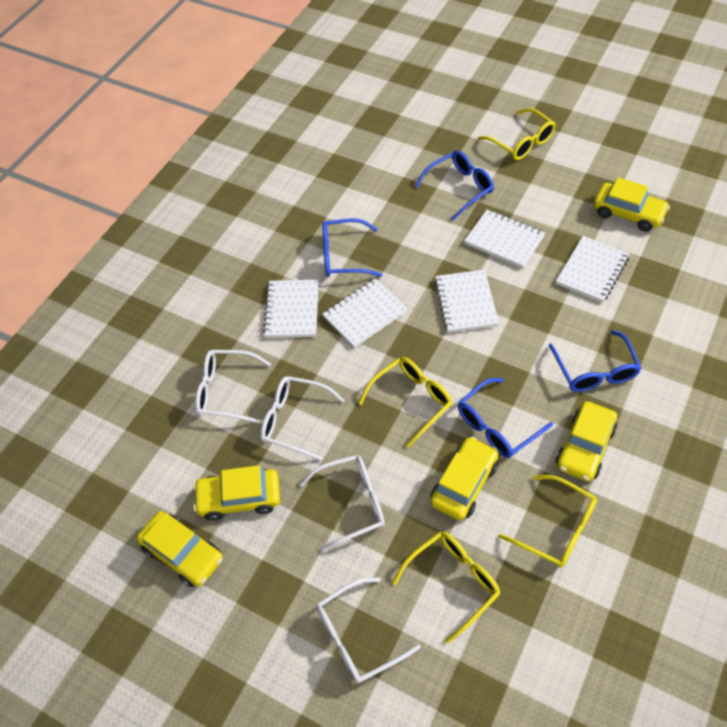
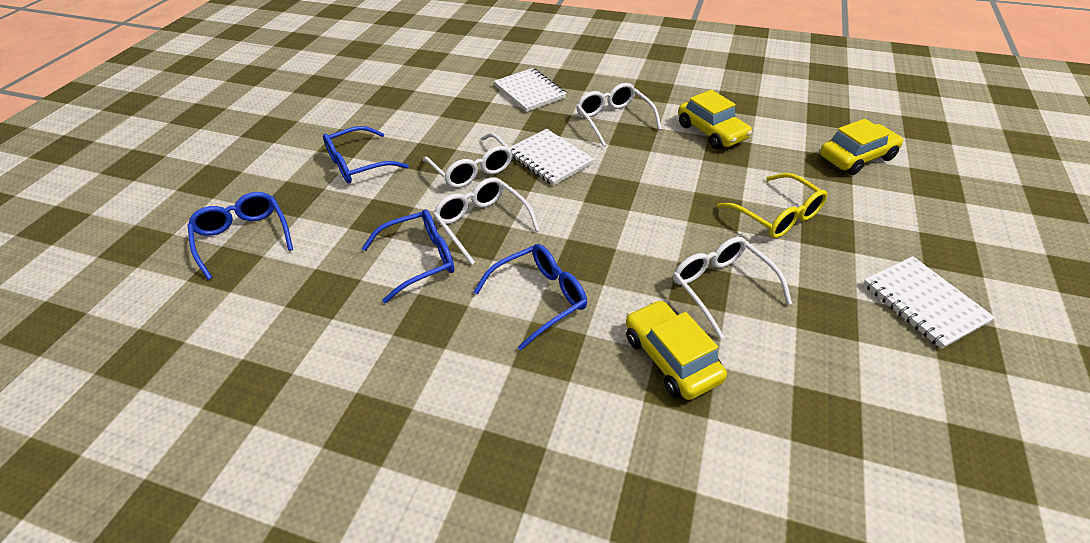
white notebook: 5 -> 3
yellow car: 5 -> 3
yellow glasses: 4 -> 1

